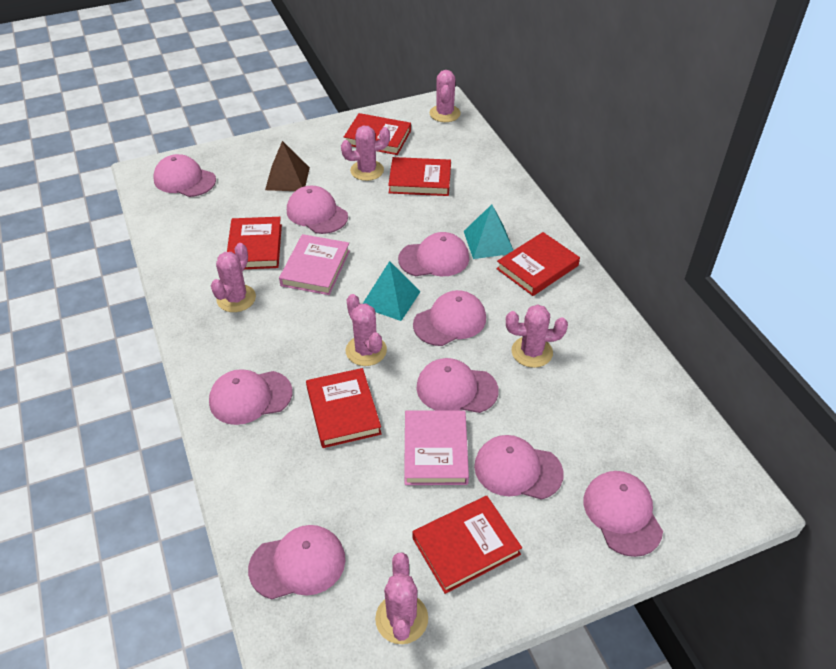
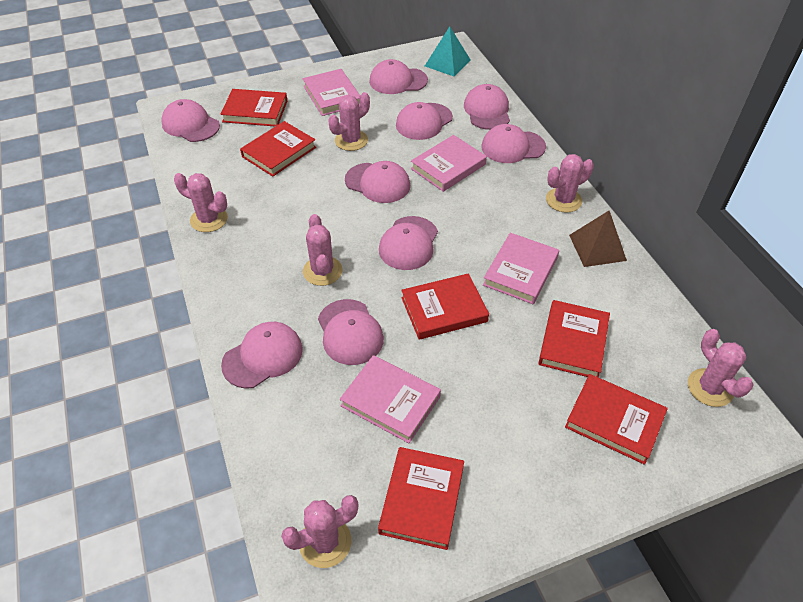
pink book: 2 -> 4
turquoise pyramid: 2 -> 1

